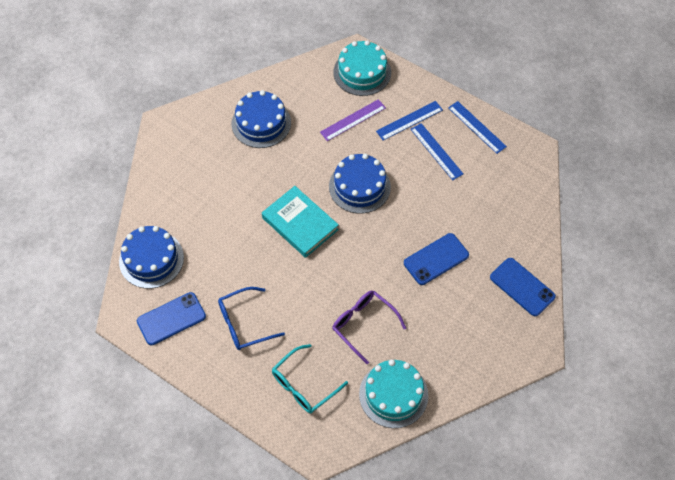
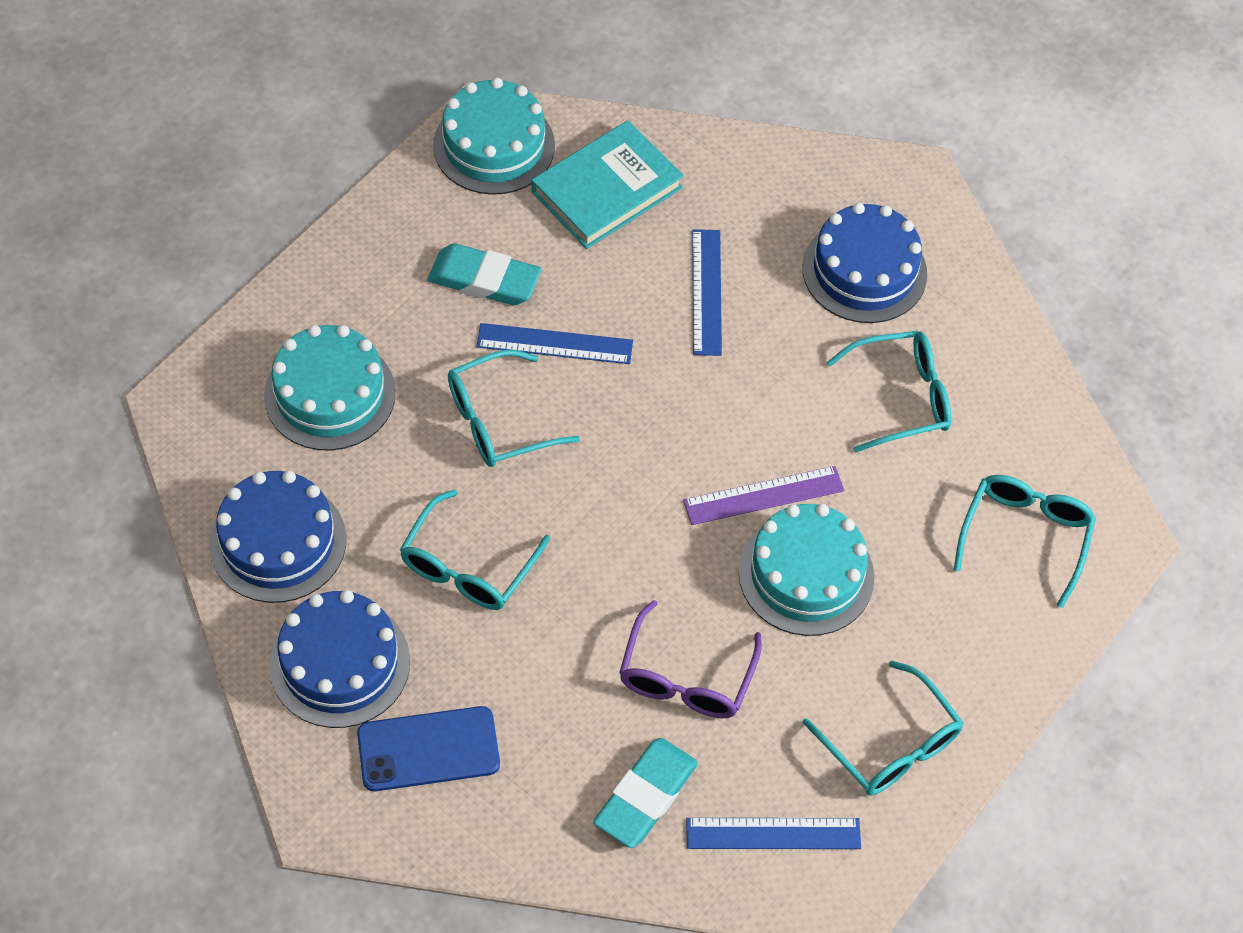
blue glasses: 1 -> 0
blue phone: 3 -> 1
turquoise cake: 2 -> 3
turquoise eraser: 0 -> 2
turquoise glasses: 1 -> 5

